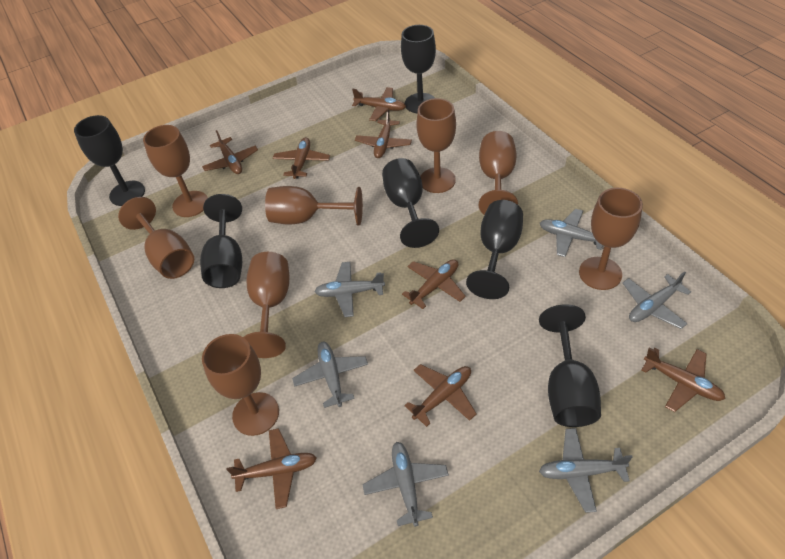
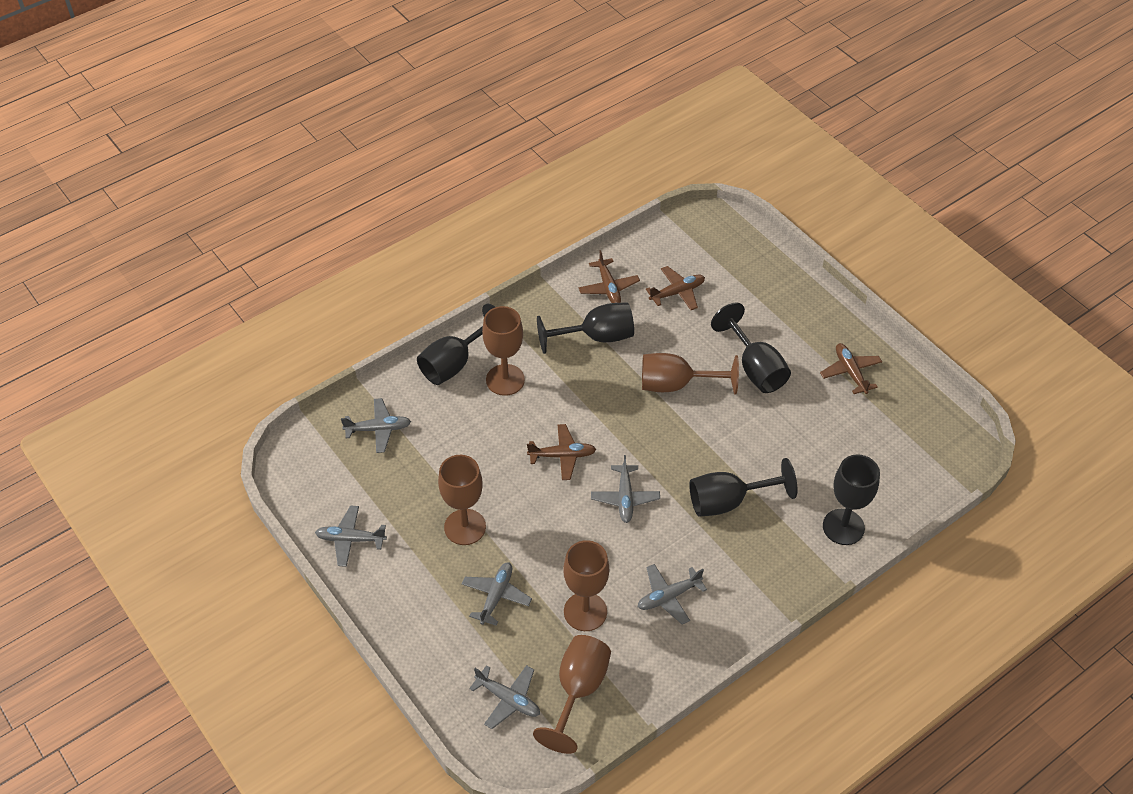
black goblet: 6 -> 5
brown goblet: 8 -> 5
brown plane: 8 -> 4

